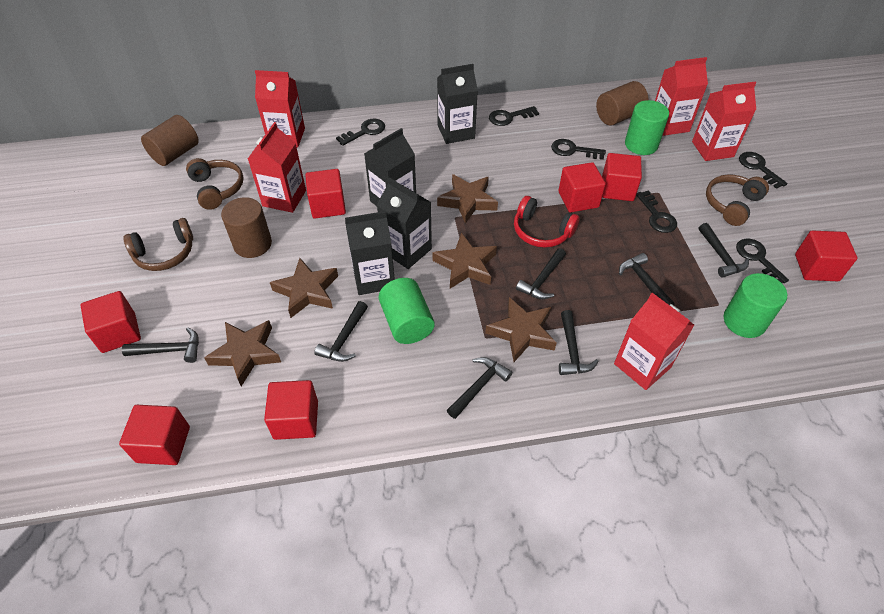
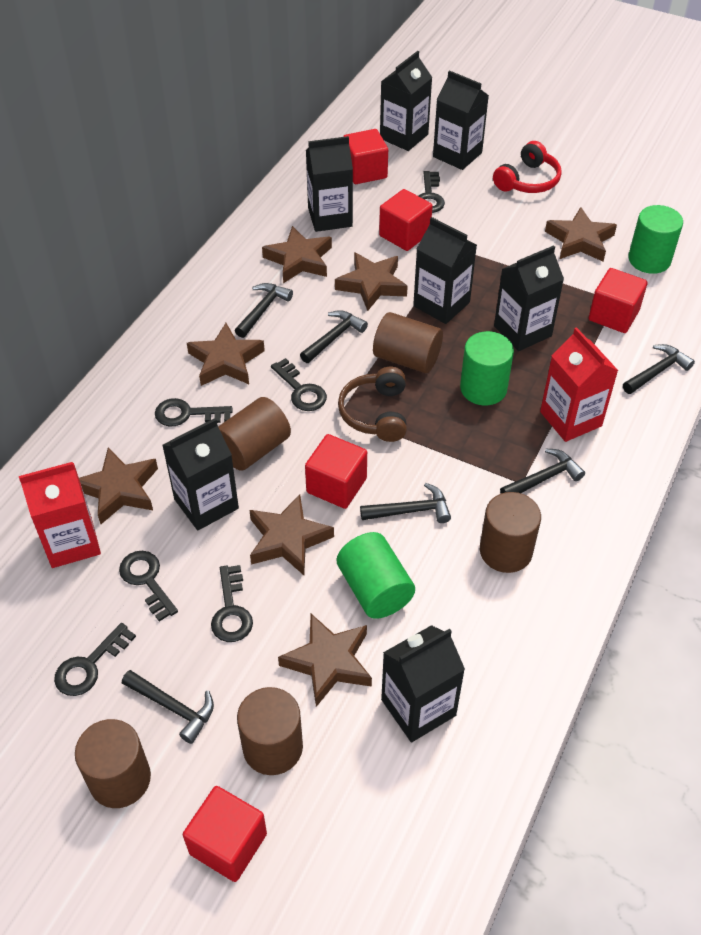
black carton: 4 -> 7
black hammer: 7 -> 6
brown cylinder: 3 -> 5
brown headphones: 3 -> 1
brown star: 5 -> 7
red carton: 5 -> 2
red cube: 7 -> 5

